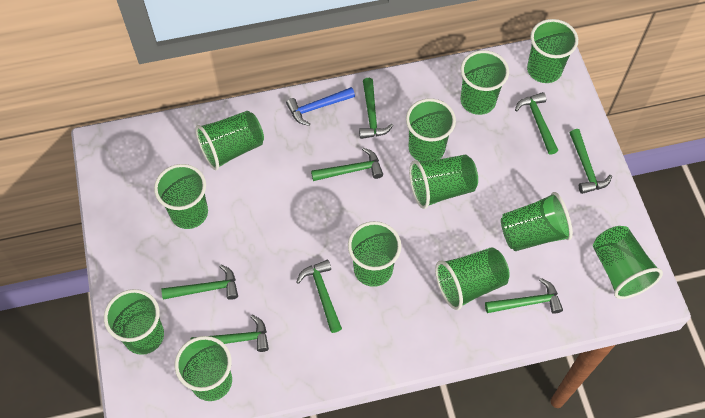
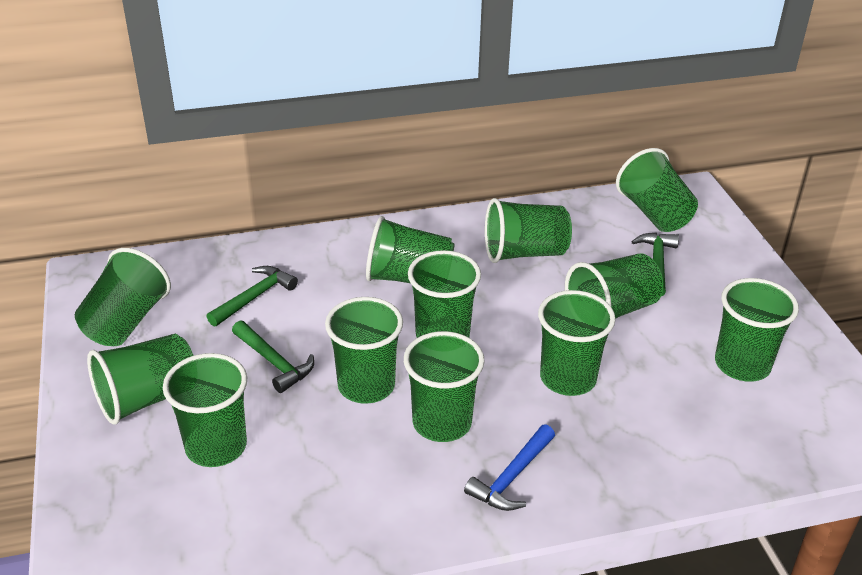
green hammer: 8 -> 3

